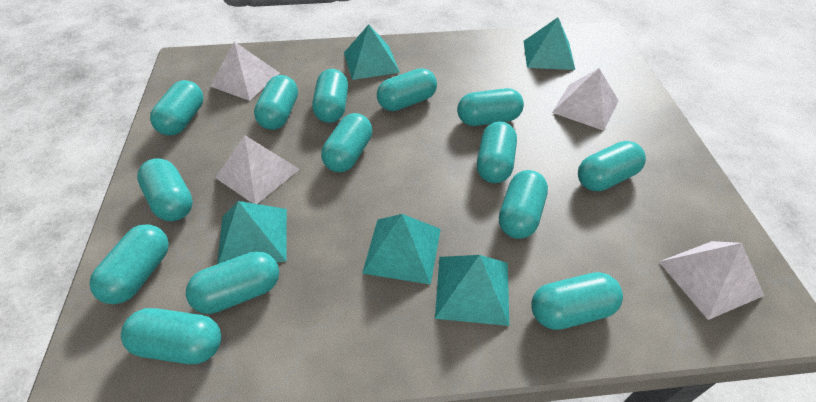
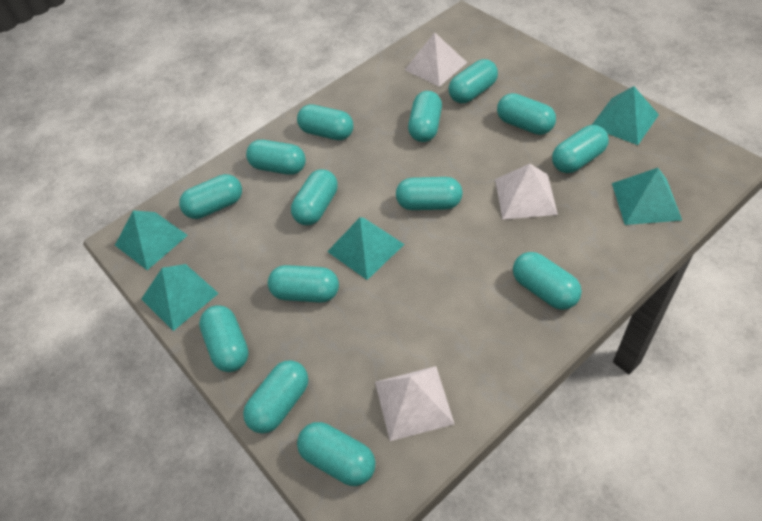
white pyramid: 4 -> 3

